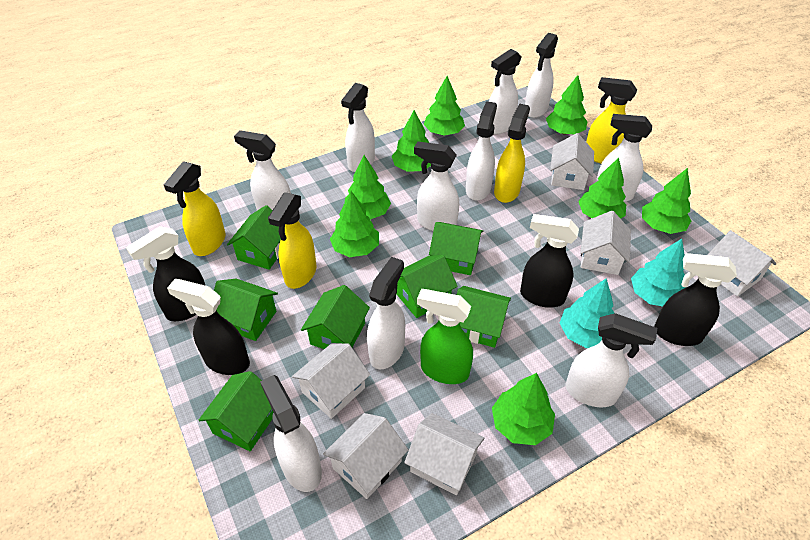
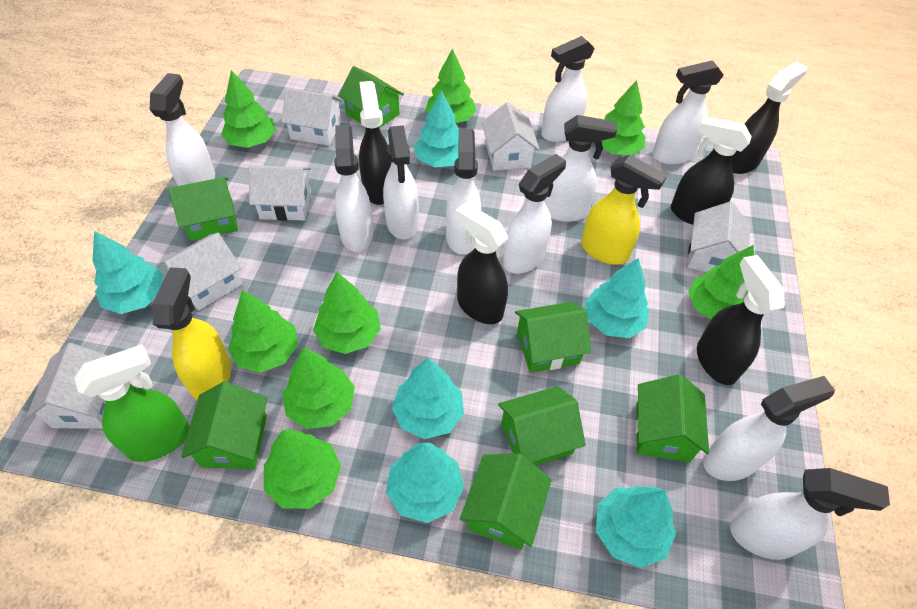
black spray bottle: 4 -> 5
turquoise tree: 2 -> 6
yellow spray bottle: 4 -> 2

